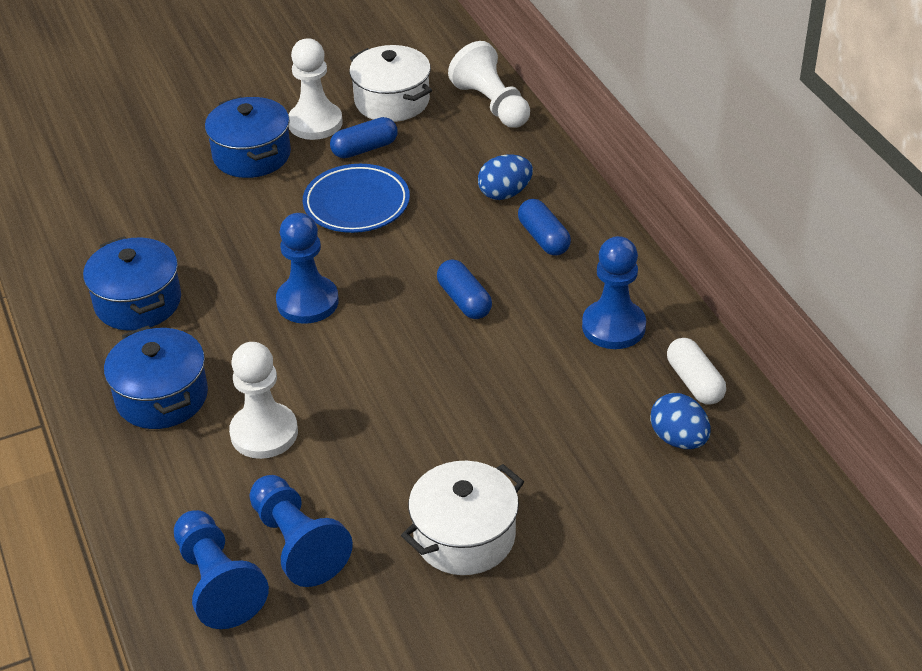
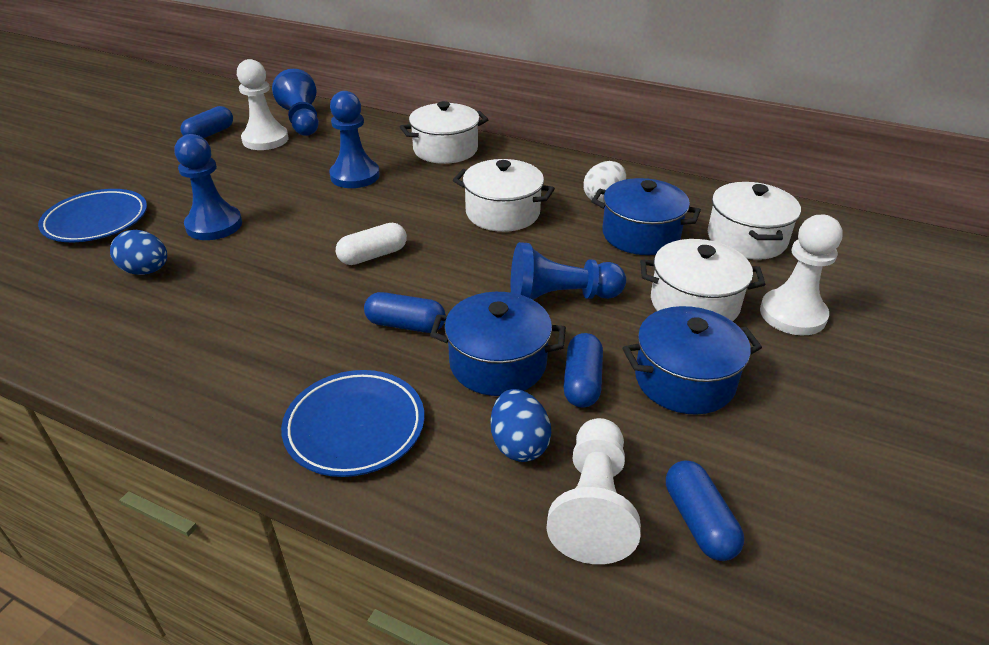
blue capsule: 3 -> 4
blue plate: 1 -> 2
white egg: 0 -> 1
white pot: 2 -> 4

